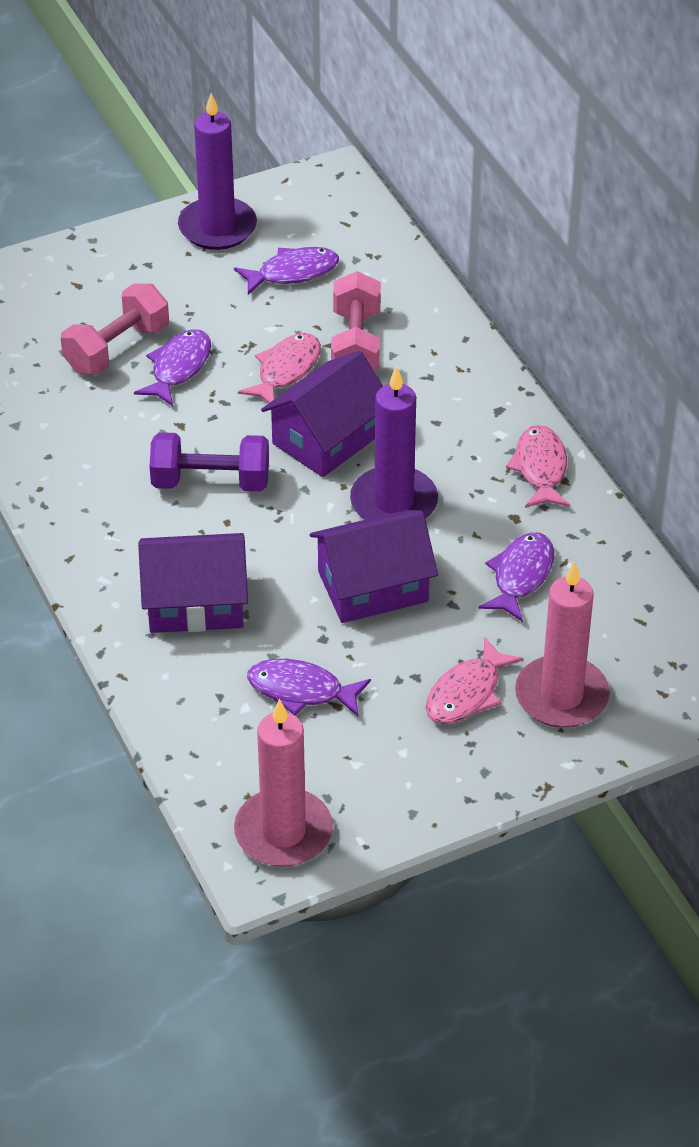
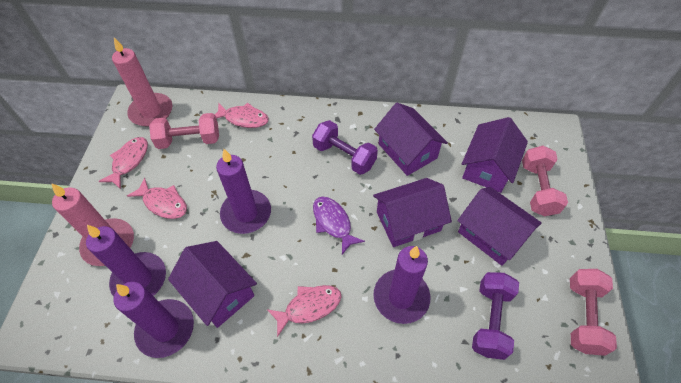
pink dumbbell: 2 -> 3
pink fish: 3 -> 4
purple candle: 2 -> 4
purple dumbbell: 1 -> 2
purple fish: 4 -> 1
purple house: 3 -> 5

